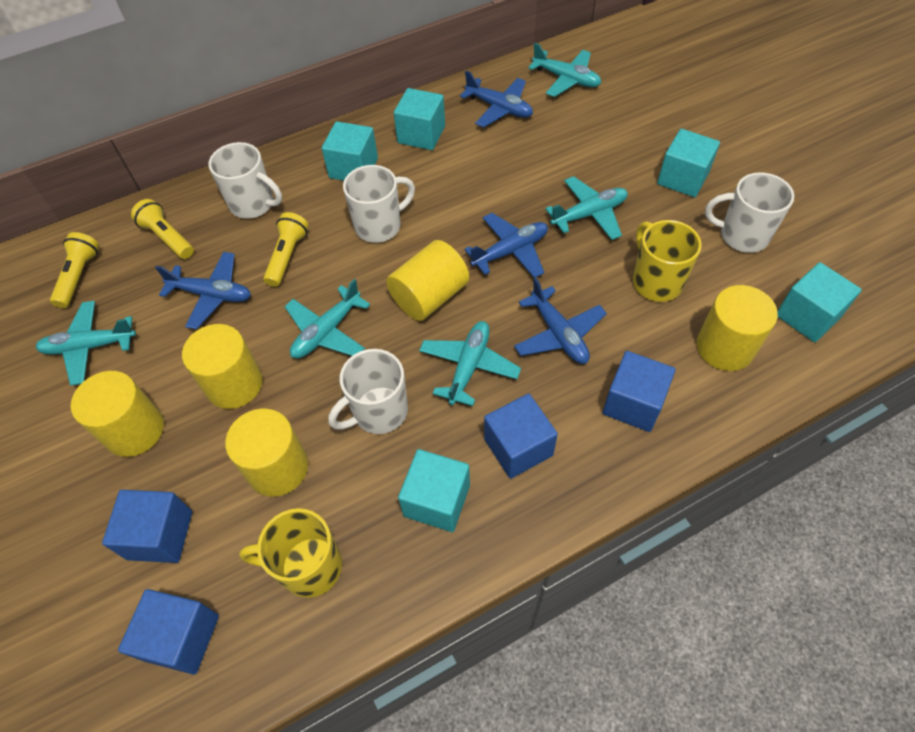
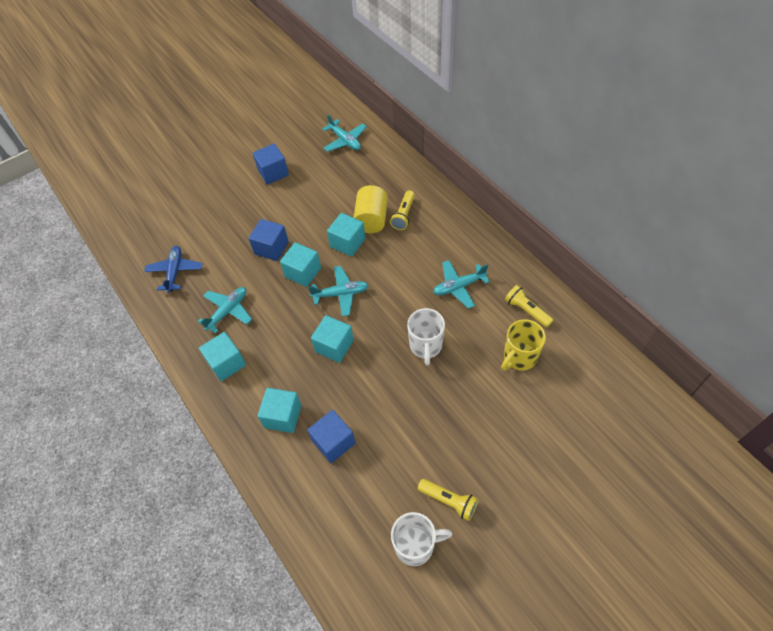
blue cube: 4 -> 3
blue plane: 4 -> 1
turquoise plane: 5 -> 4
white mug: 4 -> 2
yellow cylinder: 5 -> 1
yellow mug: 2 -> 1

